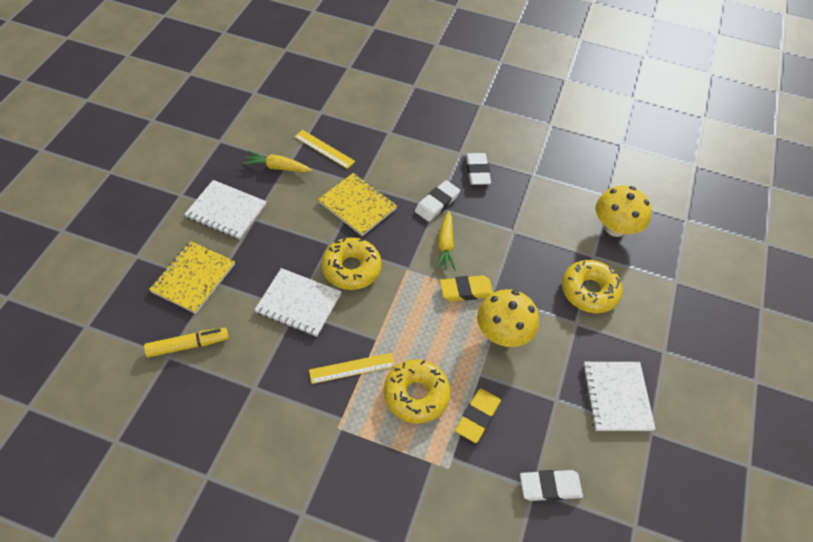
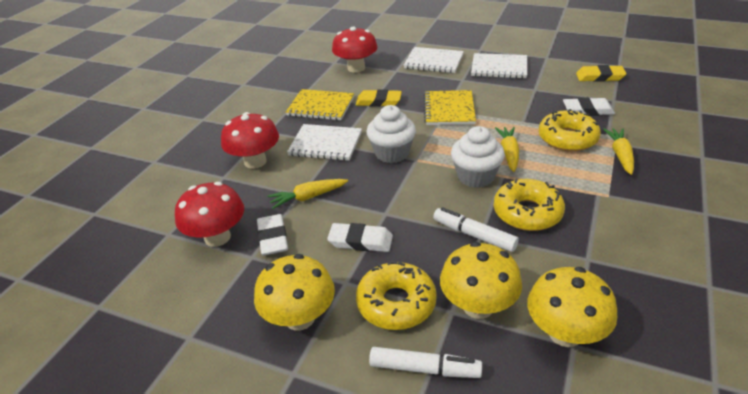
red mushroom: 0 -> 3
white cupcake: 0 -> 2
white marker: 0 -> 2
yellow carrot: 2 -> 3
yellow marker: 1 -> 0
yellow mushroom: 2 -> 3
yellow ruler: 2 -> 0

